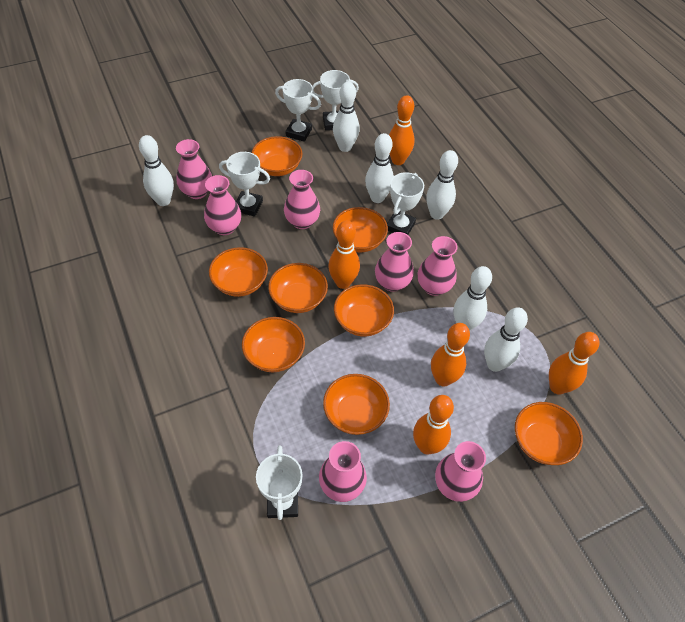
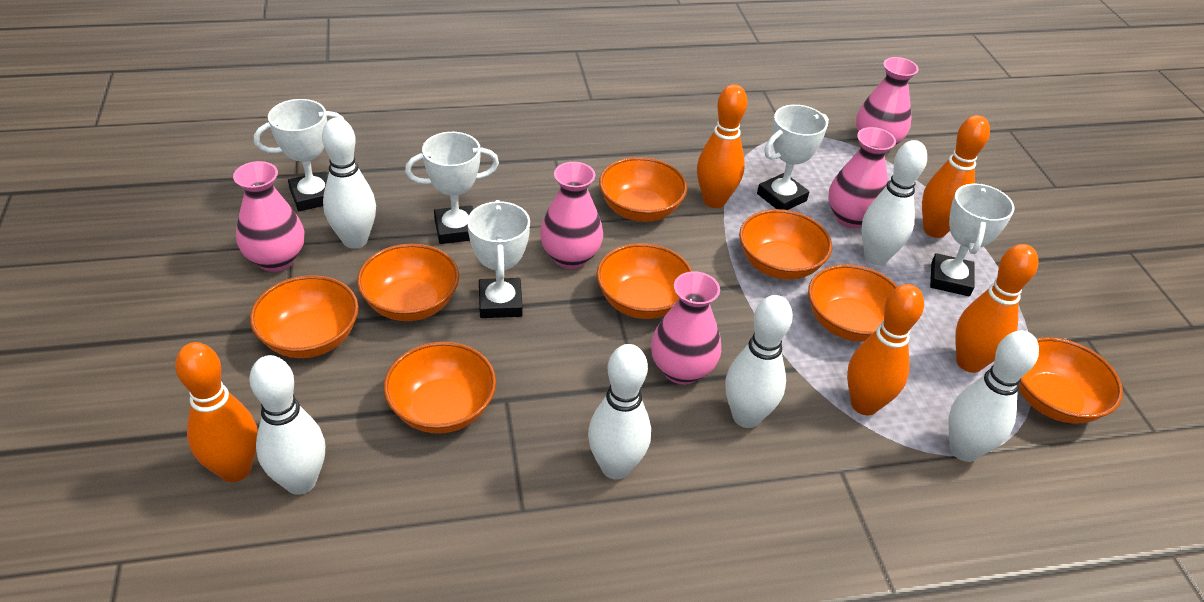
pink vase: 7 -> 5

